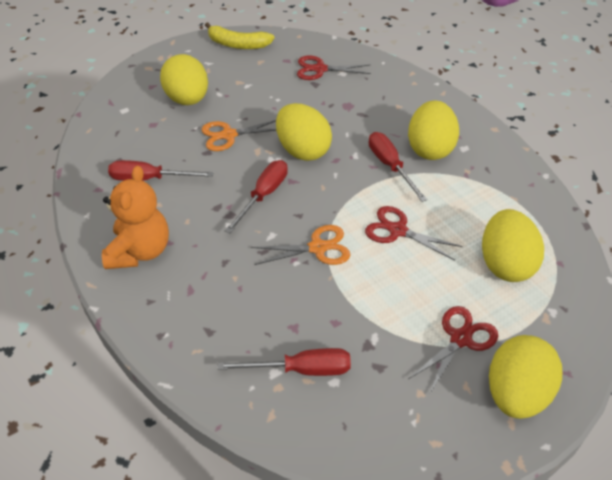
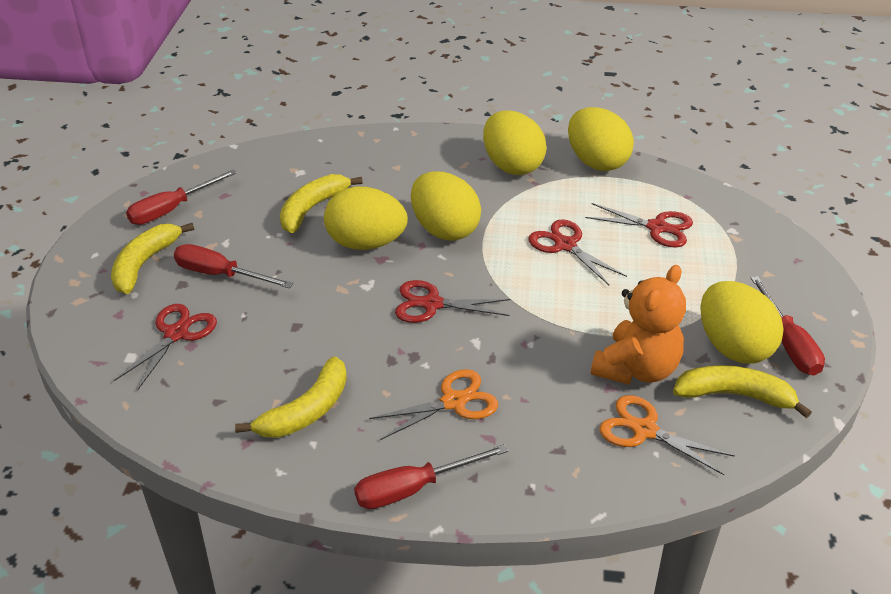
red scissors: 3 -> 4
yellow banana: 1 -> 4

